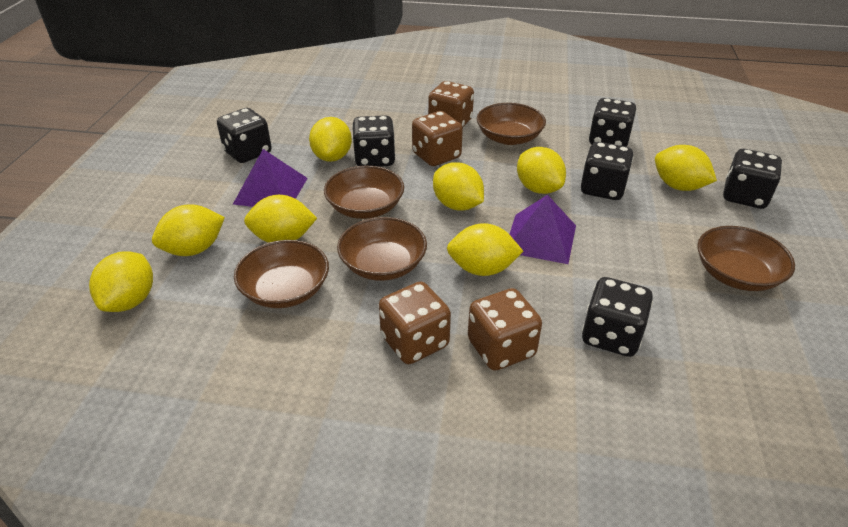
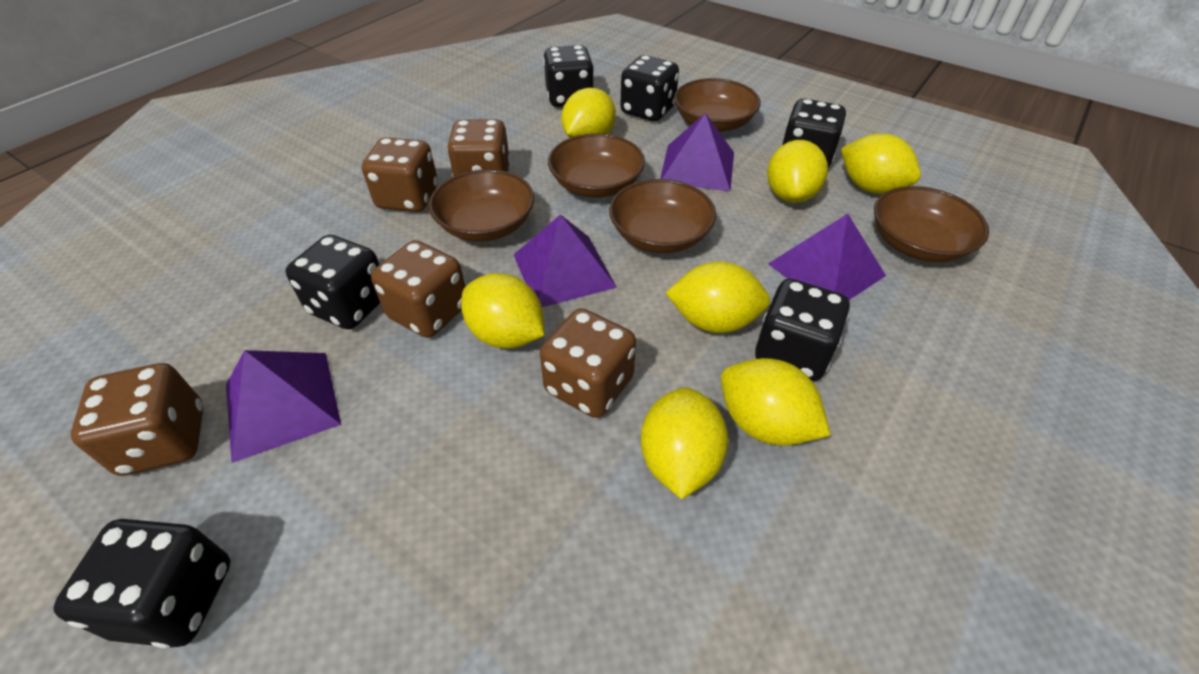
brown dice: 4 -> 5
purple pyramid: 2 -> 4
yellow lemon: 8 -> 7

